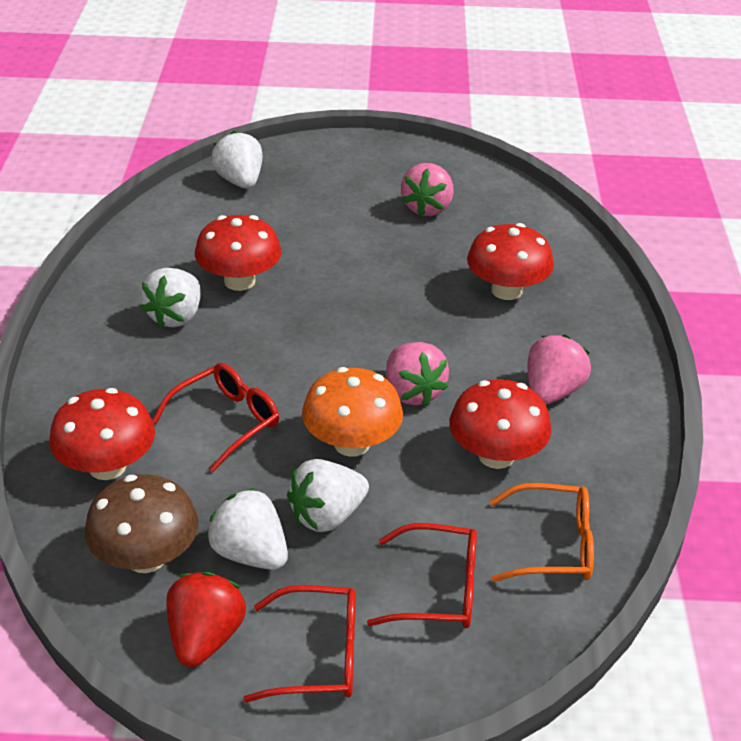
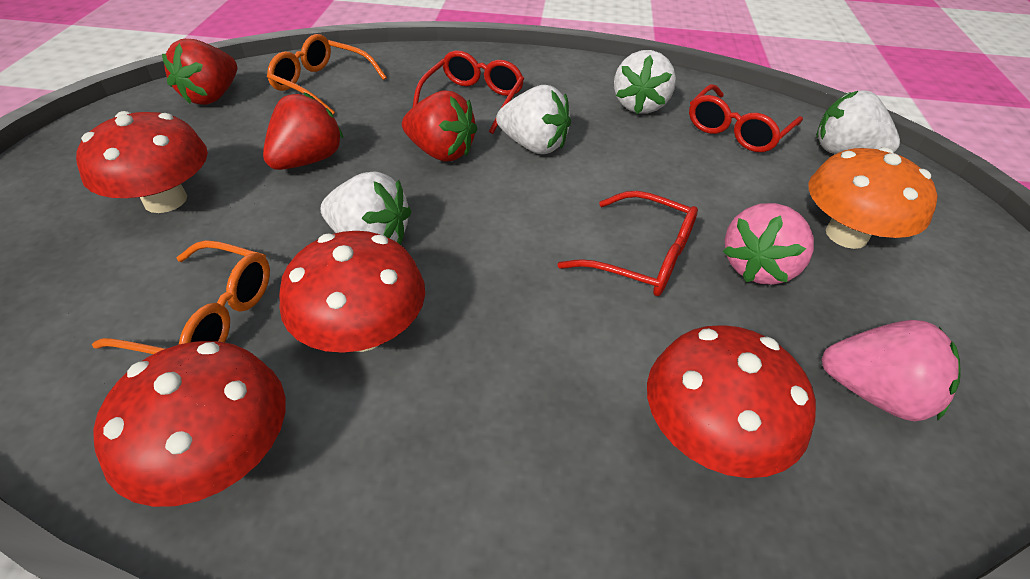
brown mushroom: 1 -> 0
orange glasses: 1 -> 2
pink strawberry: 3 -> 2
red strawberry: 1 -> 3

